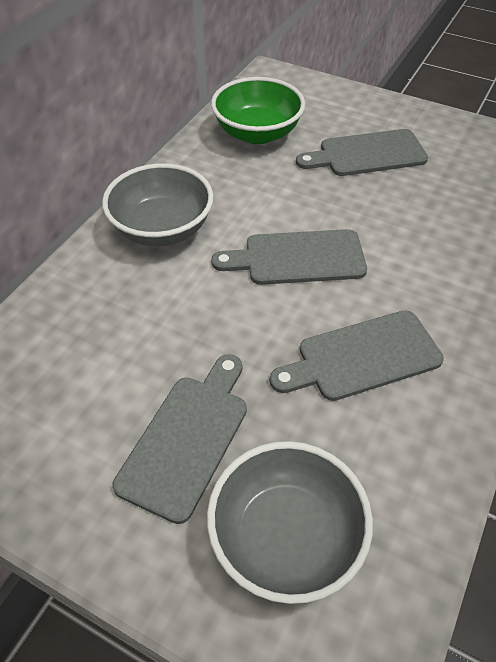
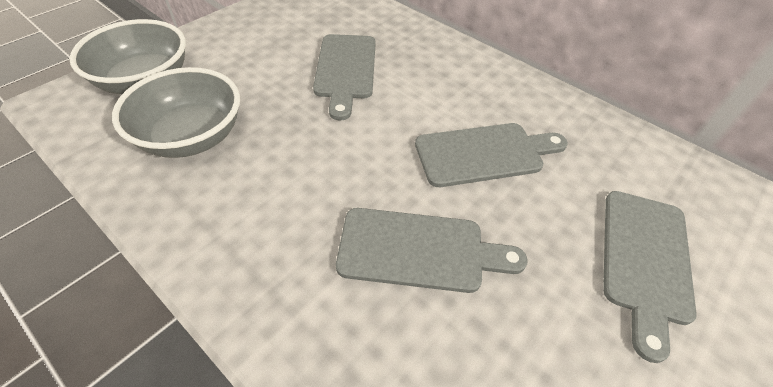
green bowl: 1 -> 0

